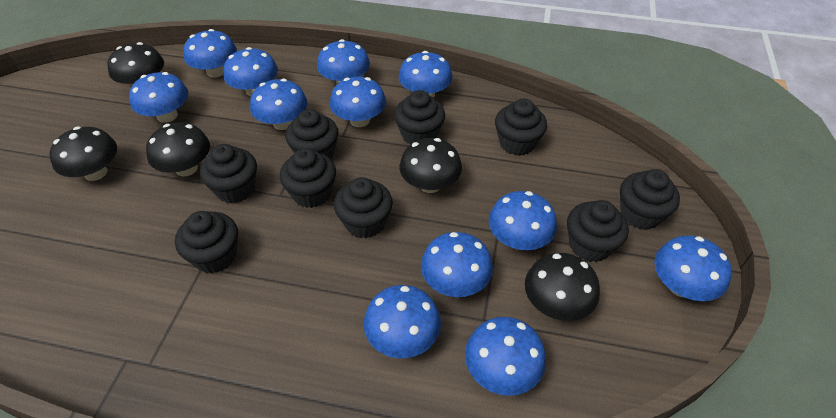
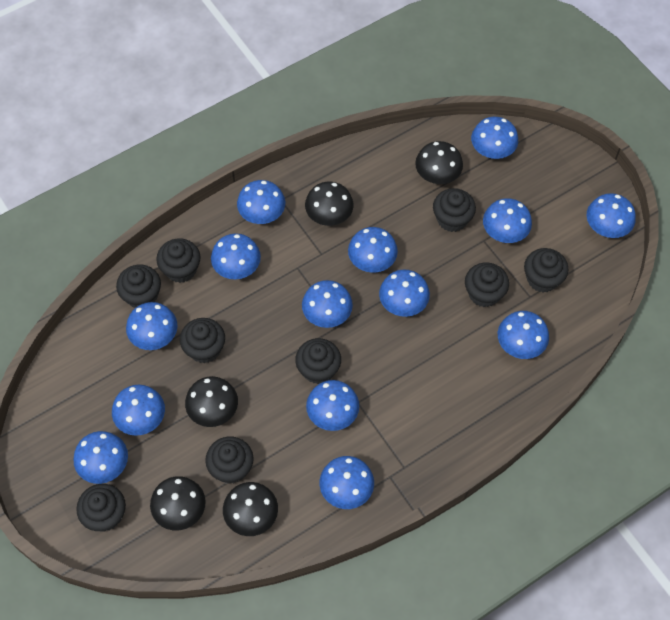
blue mushroom: 12 -> 14

